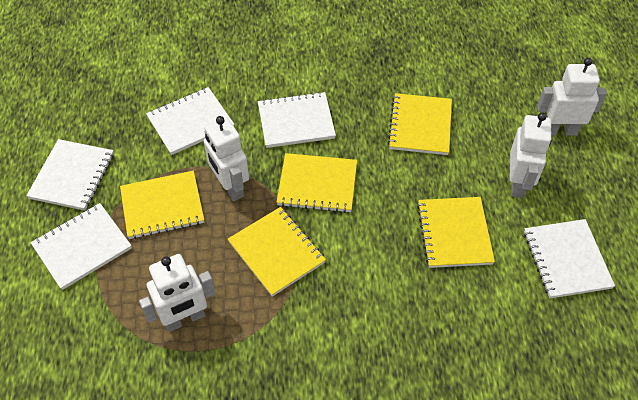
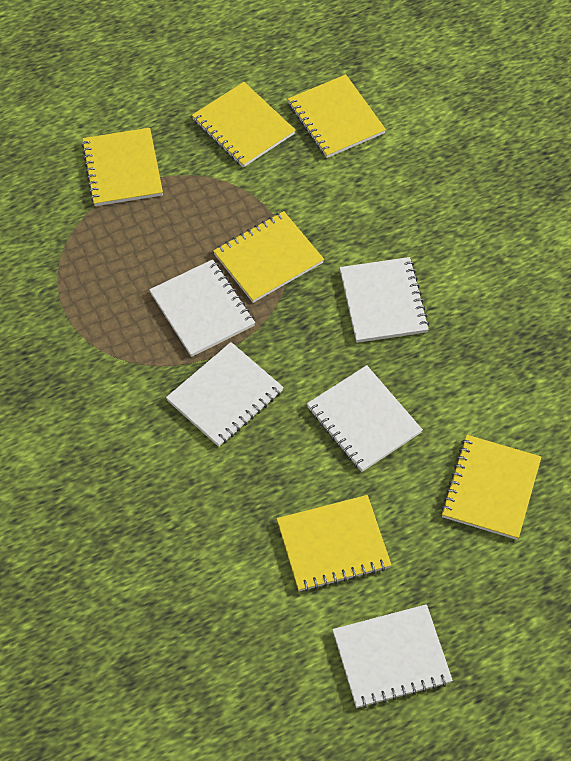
white robot: 4 -> 0
yellow notebook: 5 -> 6

